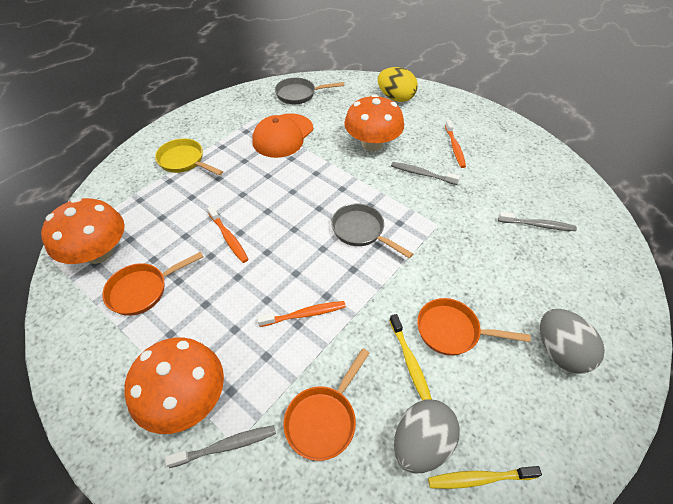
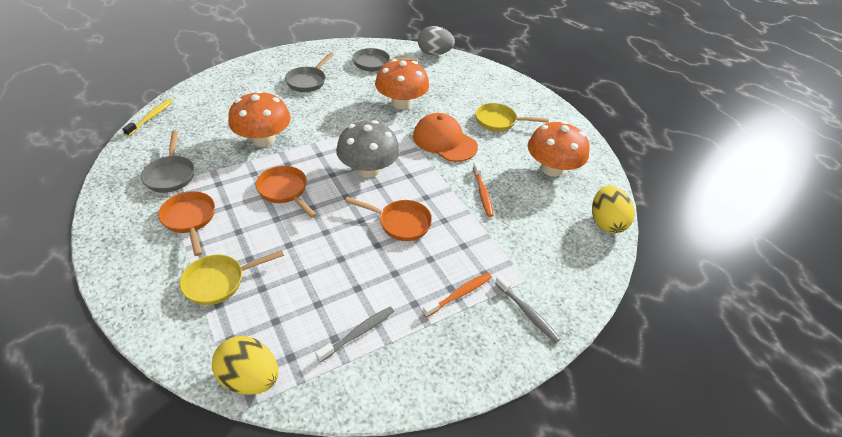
grey egg: 2 -> 1
grey mushroom: 0 -> 1
grey pan: 2 -> 3
grey toothbrush: 3 -> 2
orange toothbrush: 3 -> 2
yellow egg: 1 -> 2
yellow pan: 1 -> 2
yellow toothbrush: 2 -> 1

